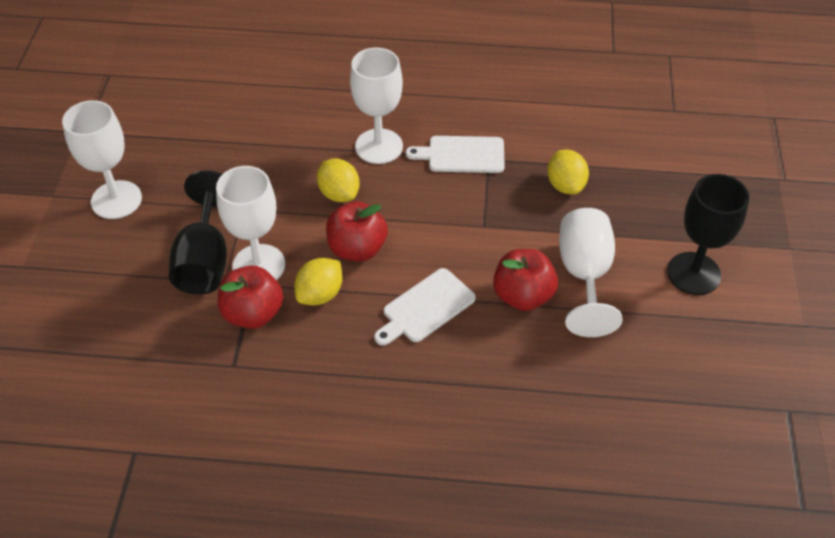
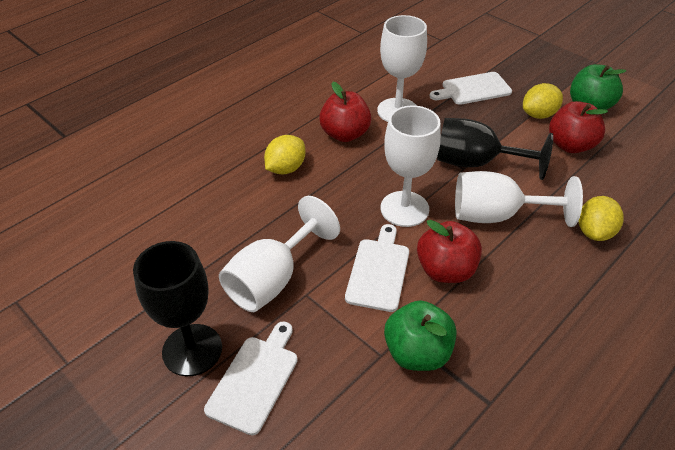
green apple: 0 -> 2
white cutting board: 2 -> 3

